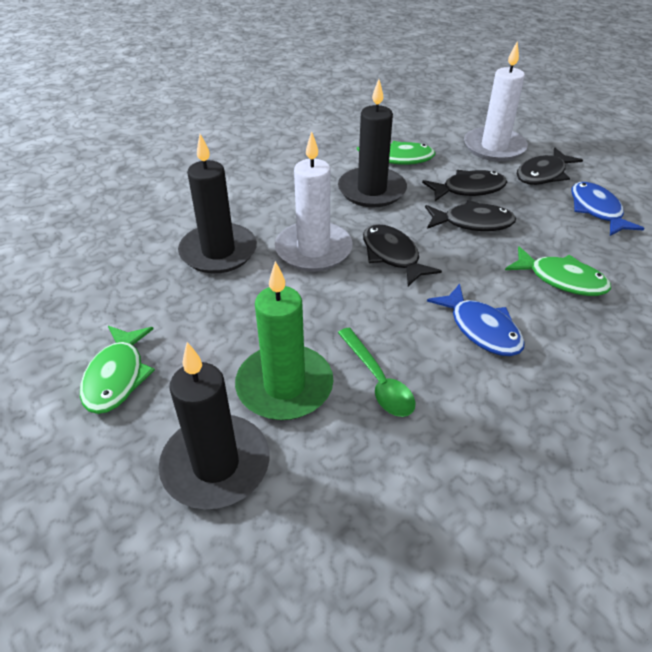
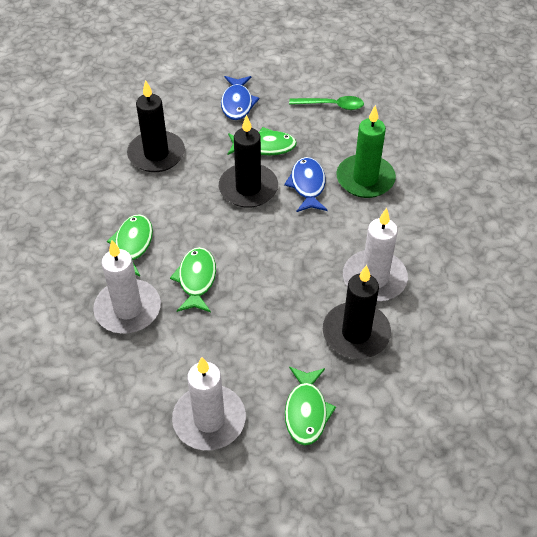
black fish: 4 -> 0
green fish: 3 -> 4
white candle: 2 -> 3

